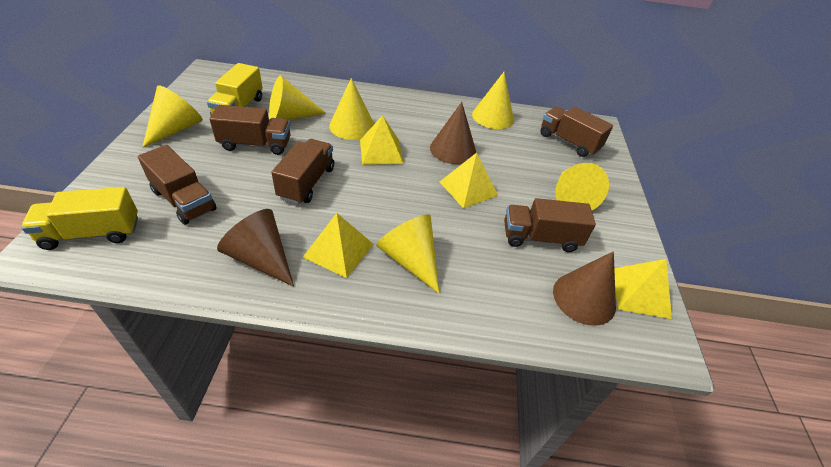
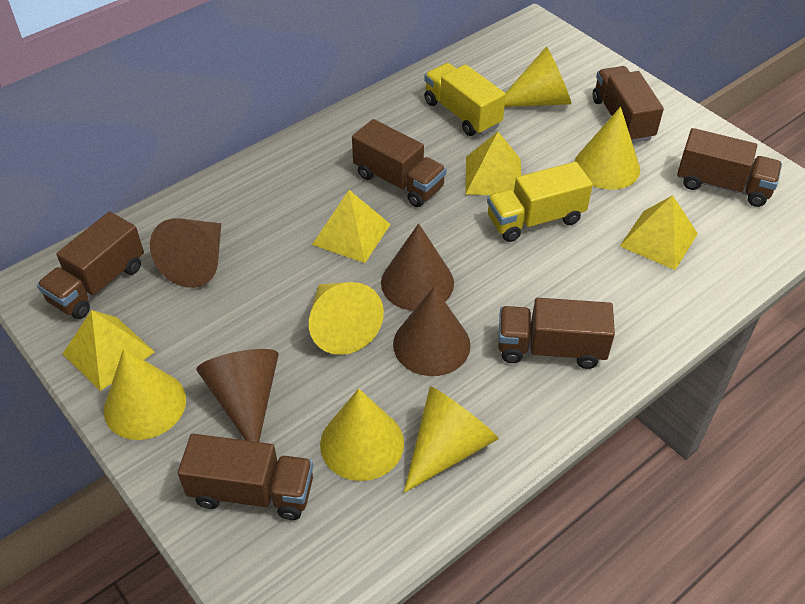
brown cone: 3 -> 4
brown truck: 5 -> 6

